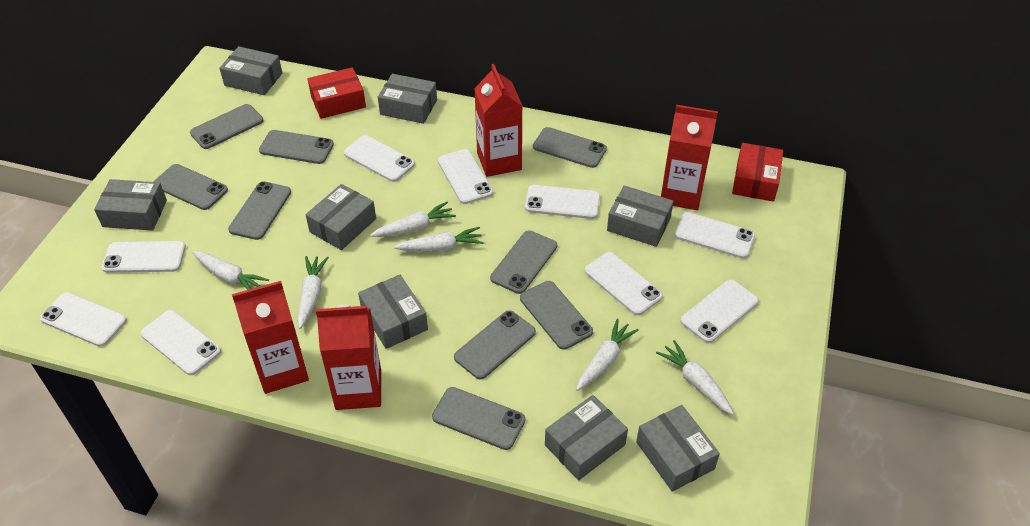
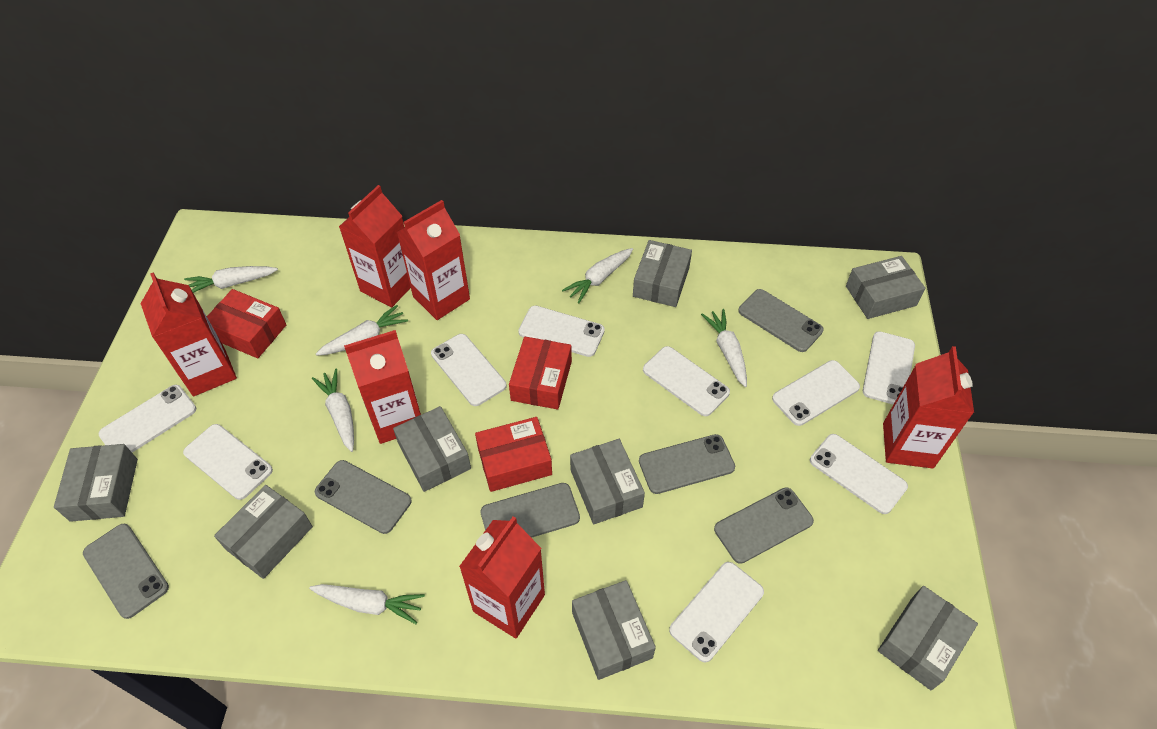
grey phone: 9 -> 6
red box: 2 -> 3
red carton: 4 -> 6

